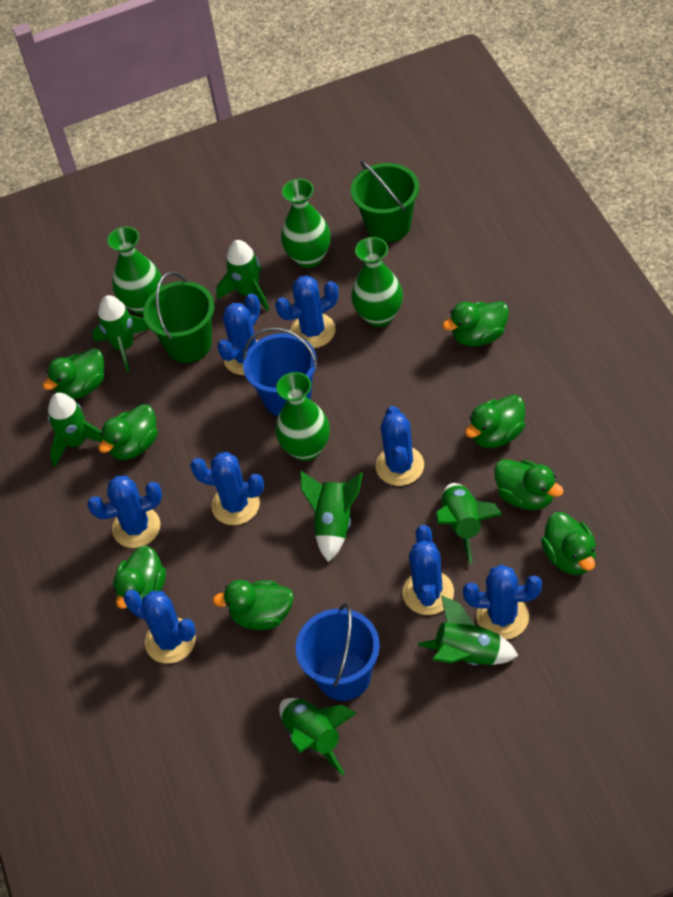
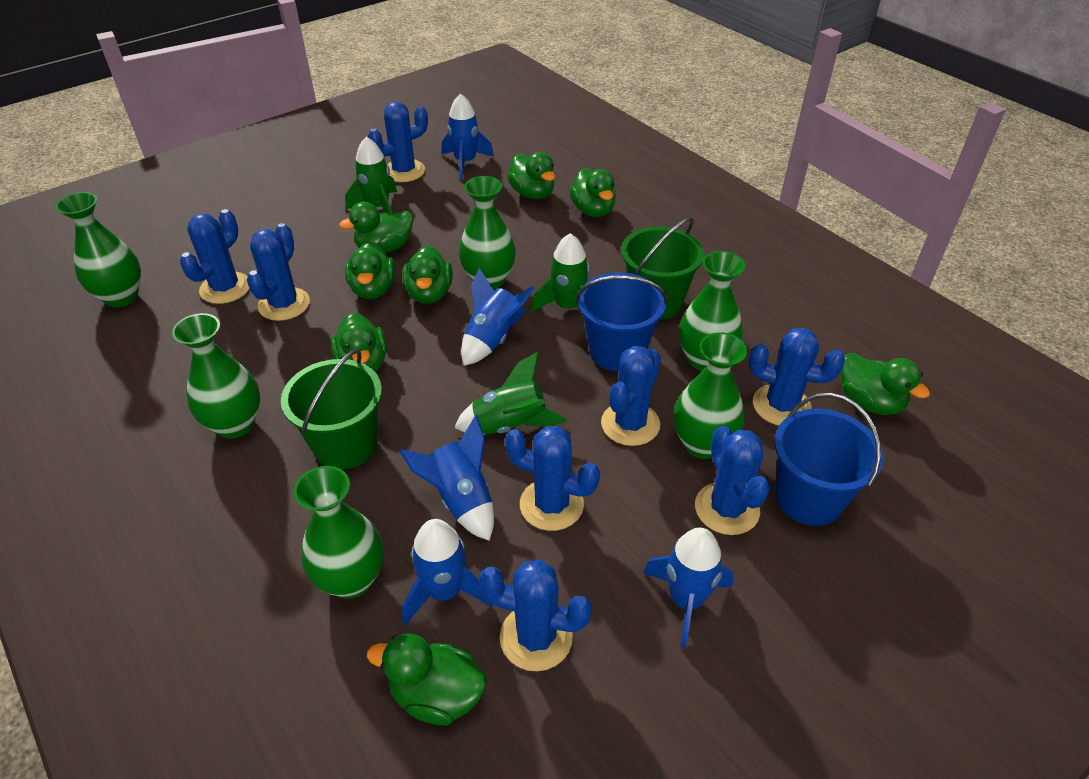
blue rocket: 0 -> 5
green rocket: 7 -> 3
green vase: 4 -> 6

